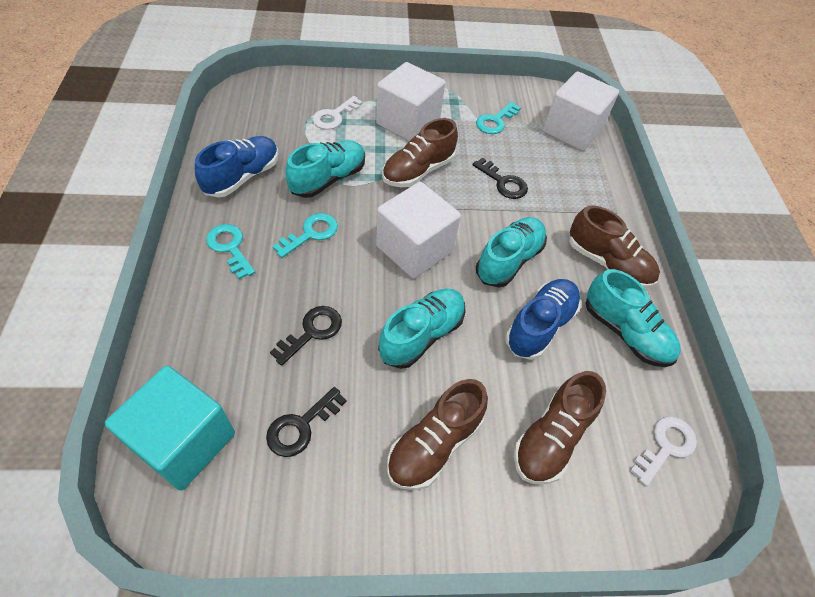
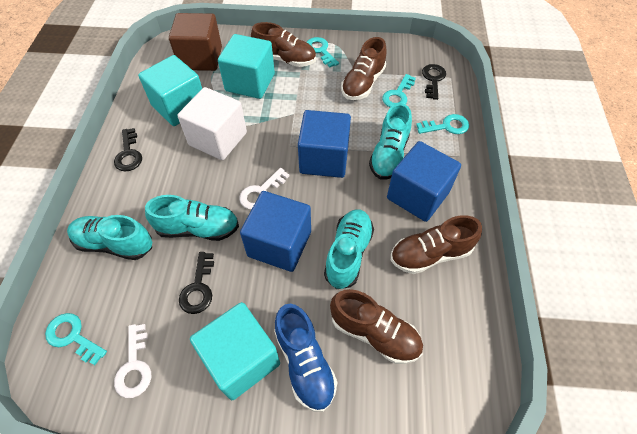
blue cube: 0 -> 3
blue shoe: 2 -> 1
brown cube: 0 -> 1
turquoise cube: 1 -> 3
turquoise key: 3 -> 4
white cube: 3 -> 1

